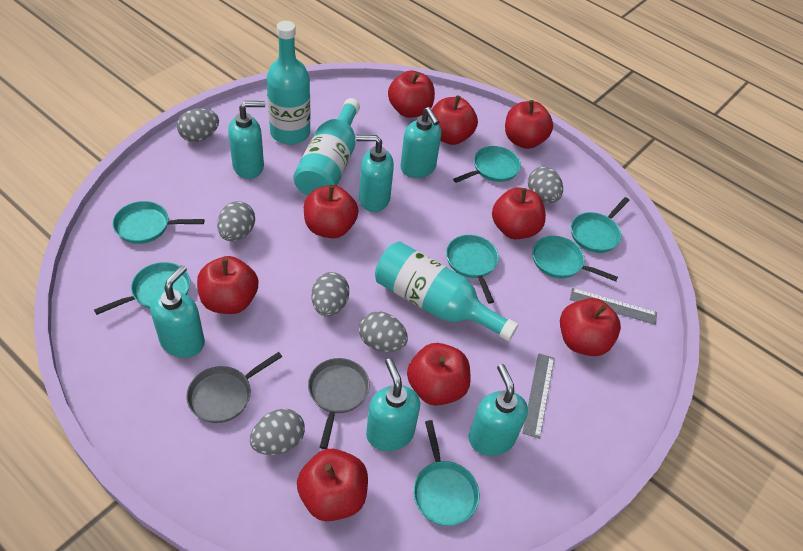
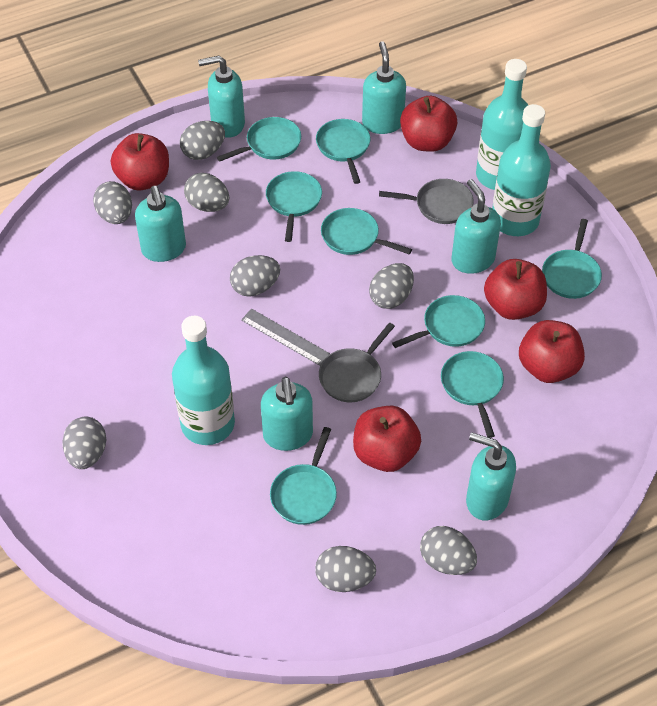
grey egg: 6 -> 8
grey ruler: 2 -> 1
red apple: 9 -> 5
turquoise pan: 7 -> 8

